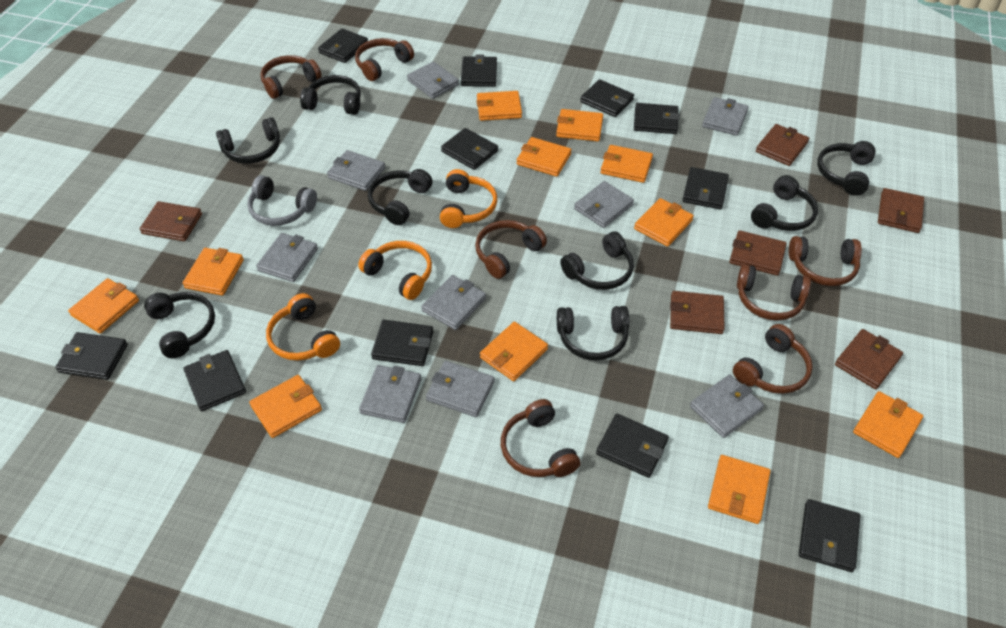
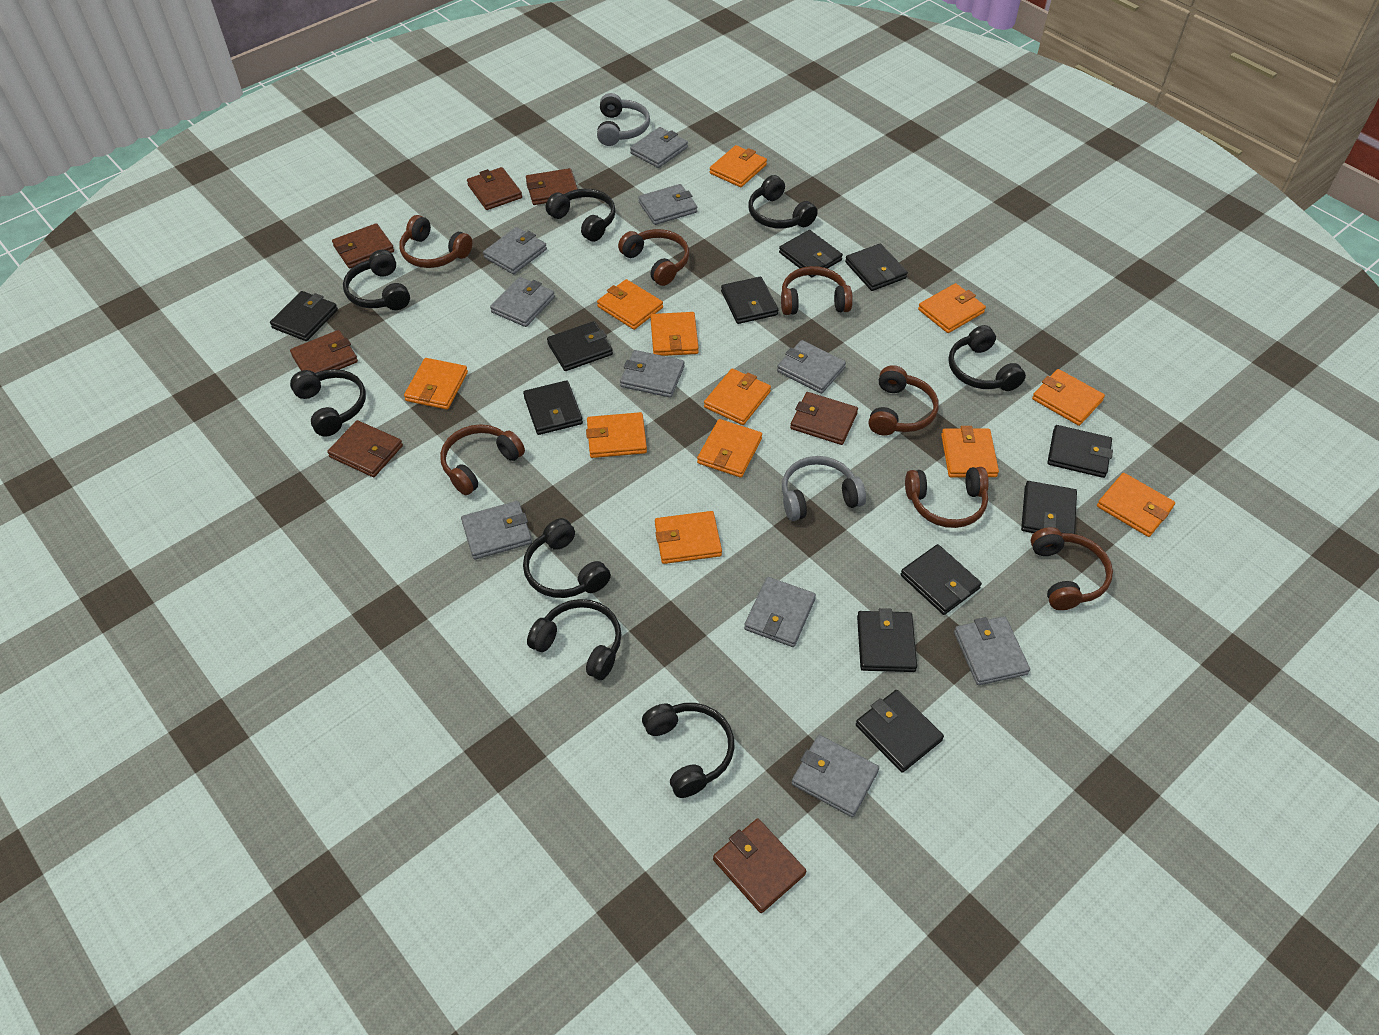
brown wallet: 6 -> 7
grey headphones: 1 -> 2
grey wallet: 9 -> 10
orange headphones: 3 -> 0
orange wallet: 11 -> 12

